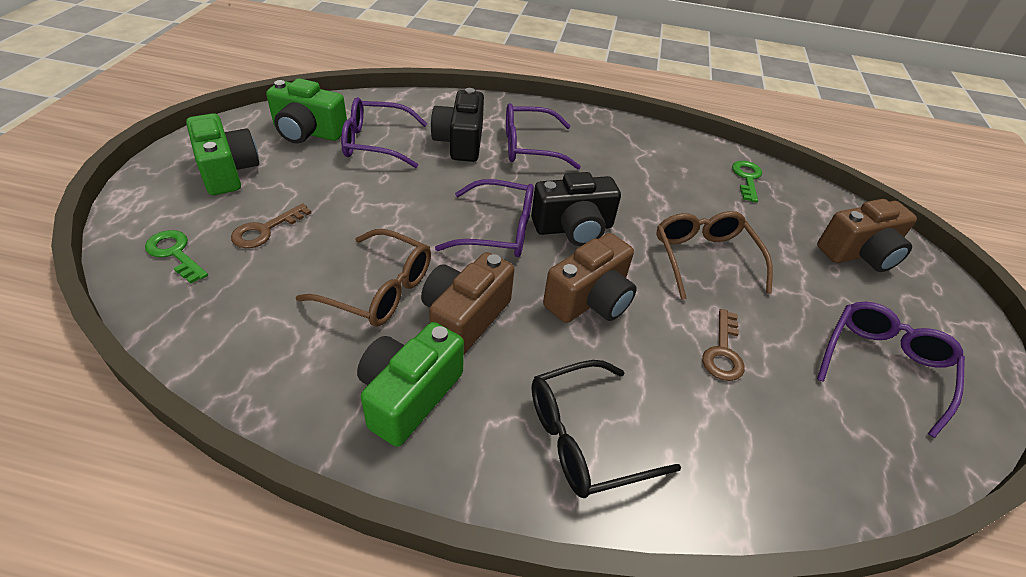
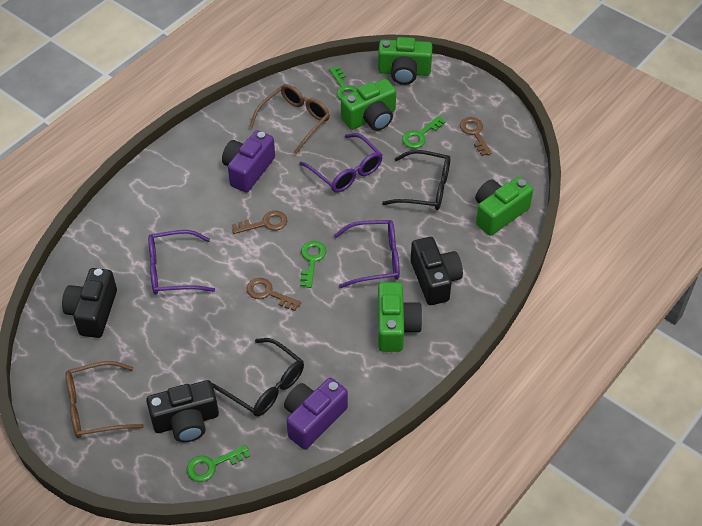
black camera: 2 -> 3
black glasses: 1 -> 2
brown camera: 3 -> 0
brown key: 2 -> 3
green camera: 3 -> 4
green key: 2 -> 4
purple camera: 0 -> 2
purple glasses: 4 -> 3

